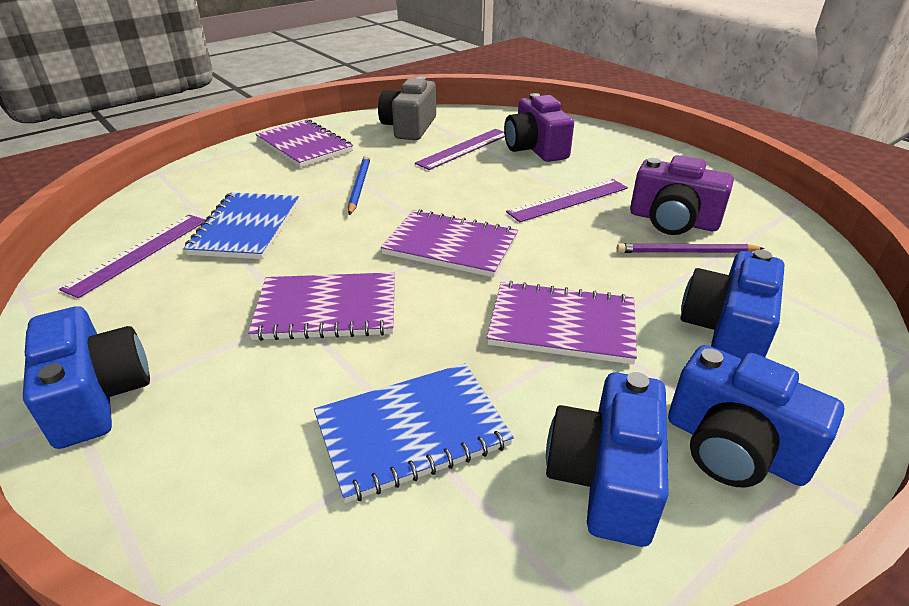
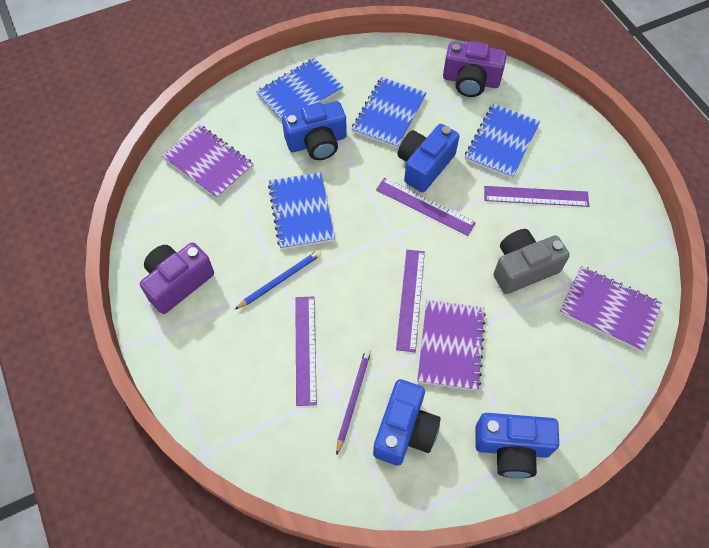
blue notebook: 2 -> 4
purple notebook: 4 -> 3
purple ruler: 3 -> 4

